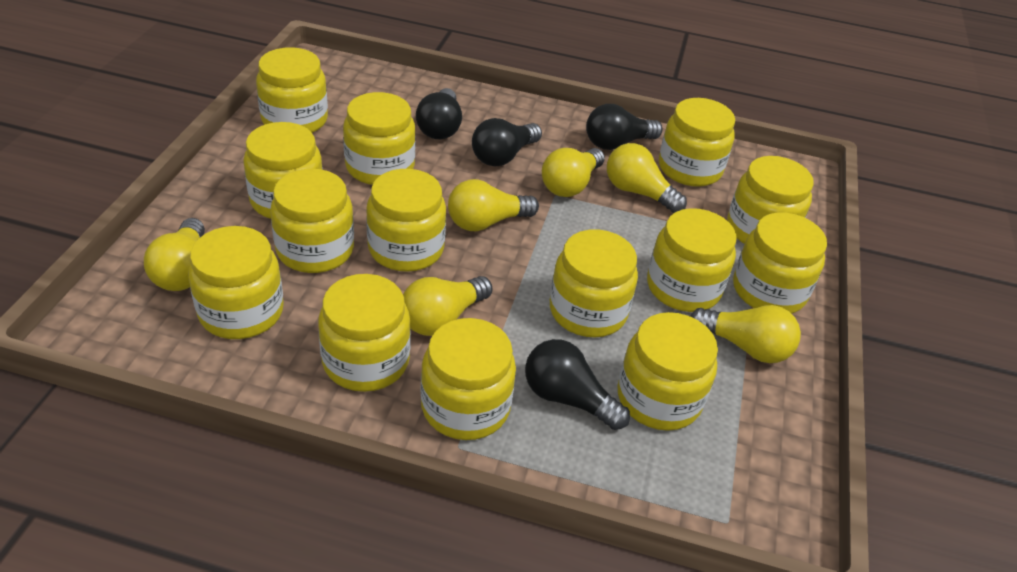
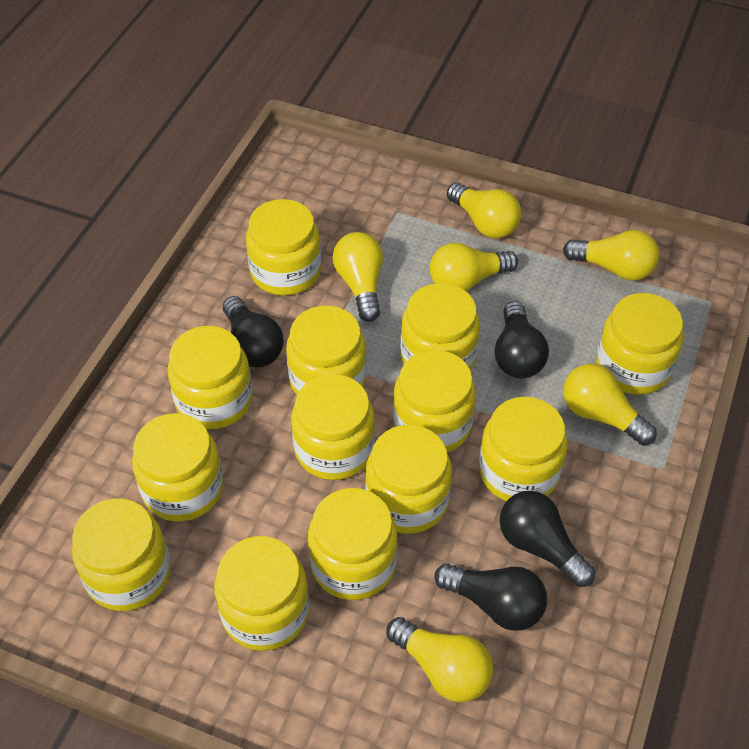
yellow jar: 14 -> 13

